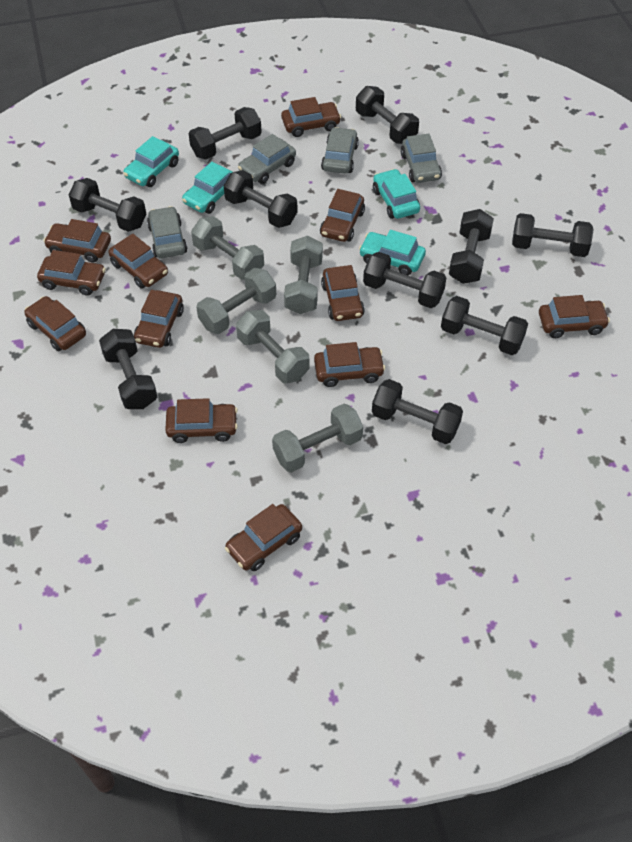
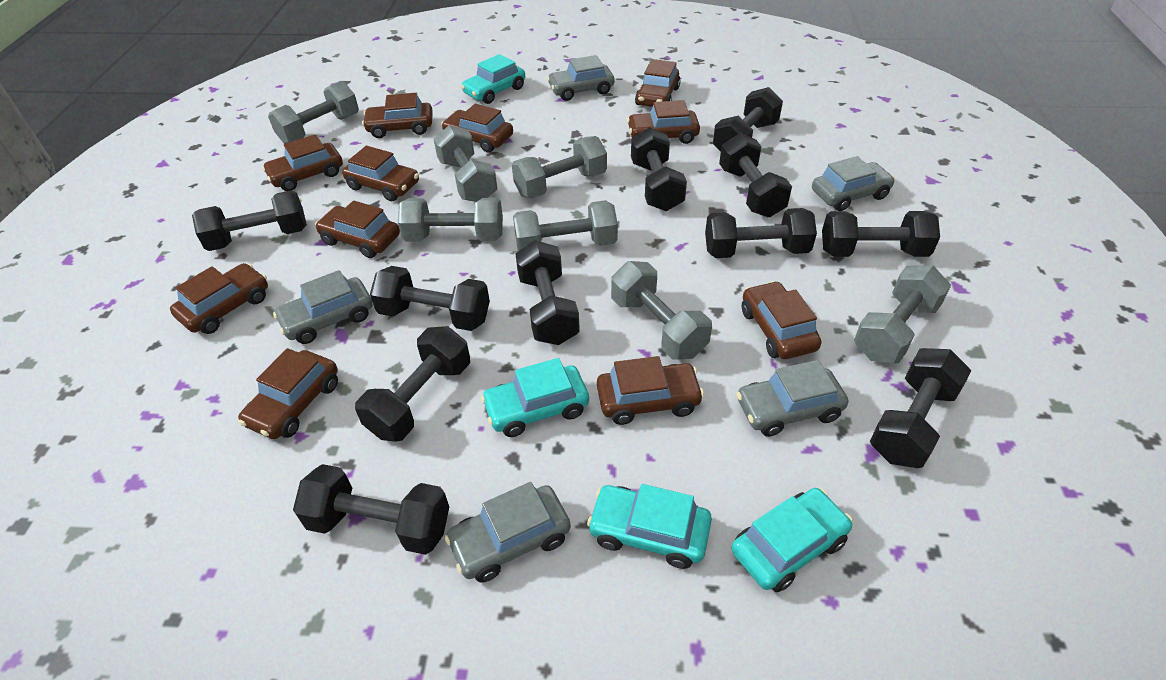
black dumbbell: 10 -> 11
brown car: 12 -> 11
grey car: 4 -> 5
grey dumbbell: 5 -> 7

